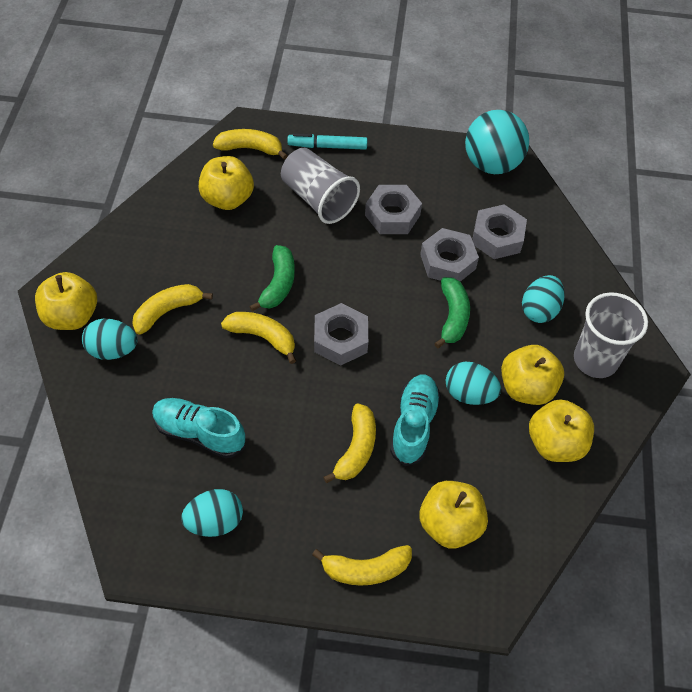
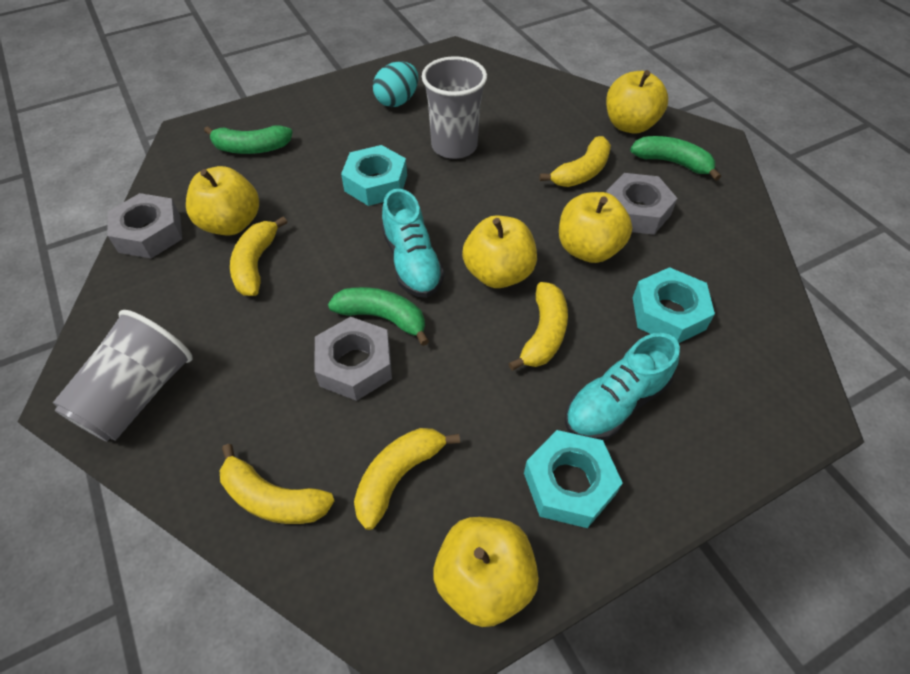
green banana: 2 -> 3
grey nut: 4 -> 3
turquoise ball: 1 -> 0
turquoise egg: 4 -> 1
turquoise marker: 1 -> 0
turquoise nut: 0 -> 3

